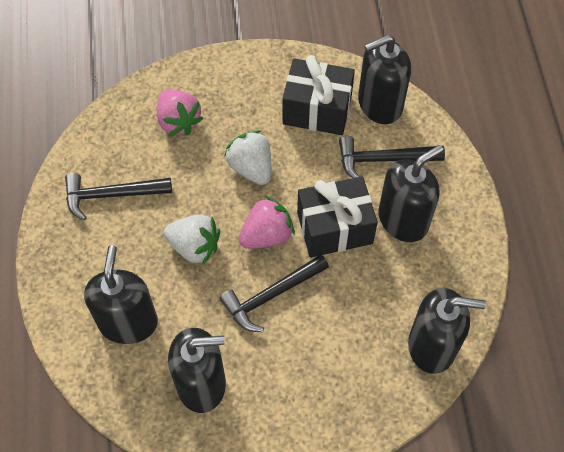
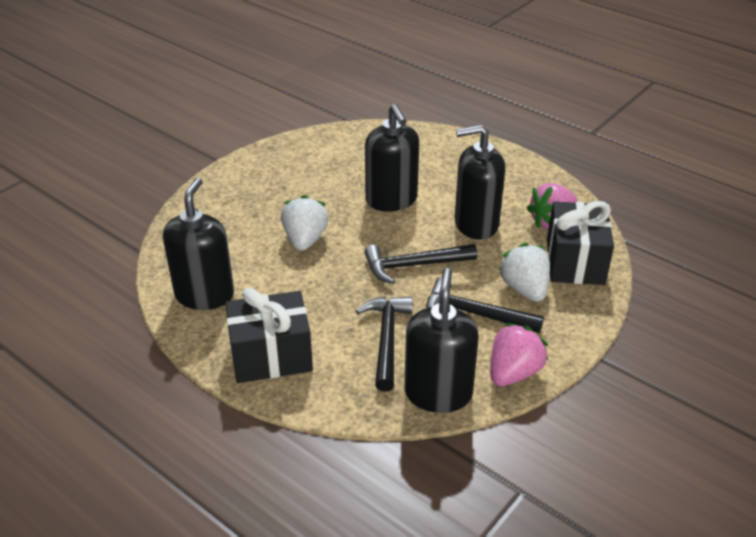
black soap dispenser: 5 -> 4

